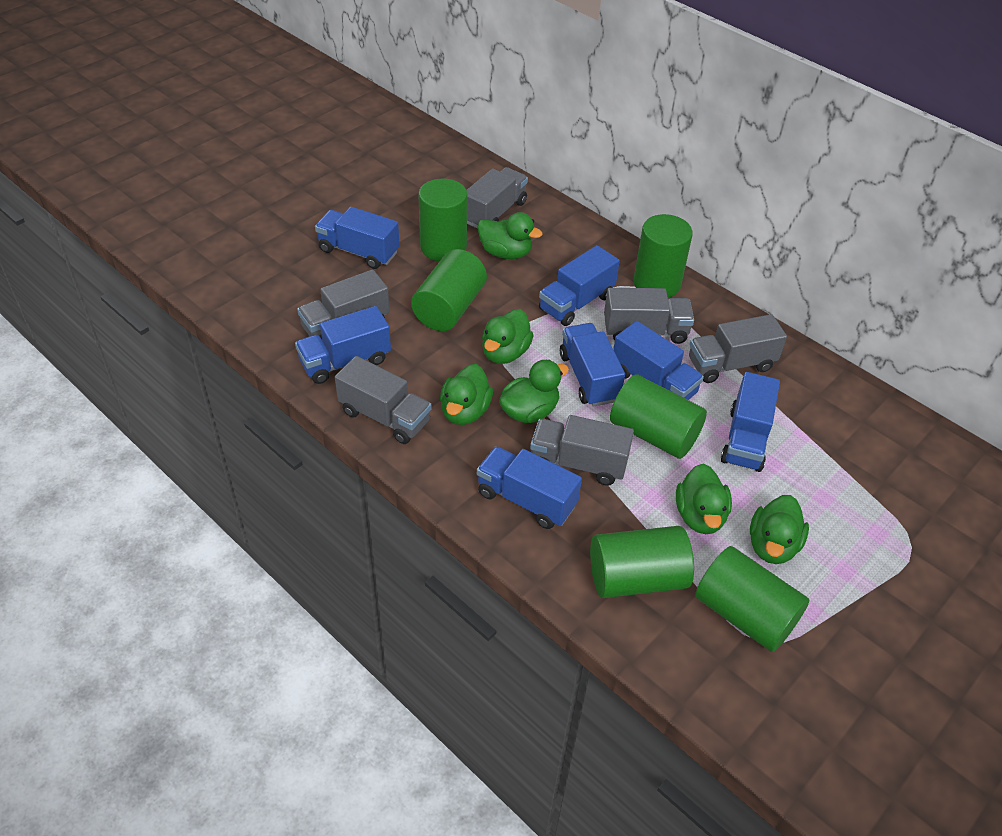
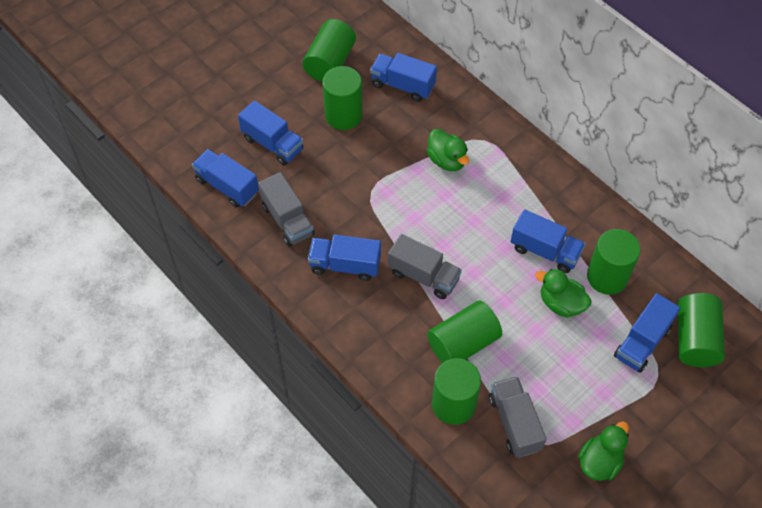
blue truck: 7 -> 6
green duck: 6 -> 3
grey truck: 6 -> 3

